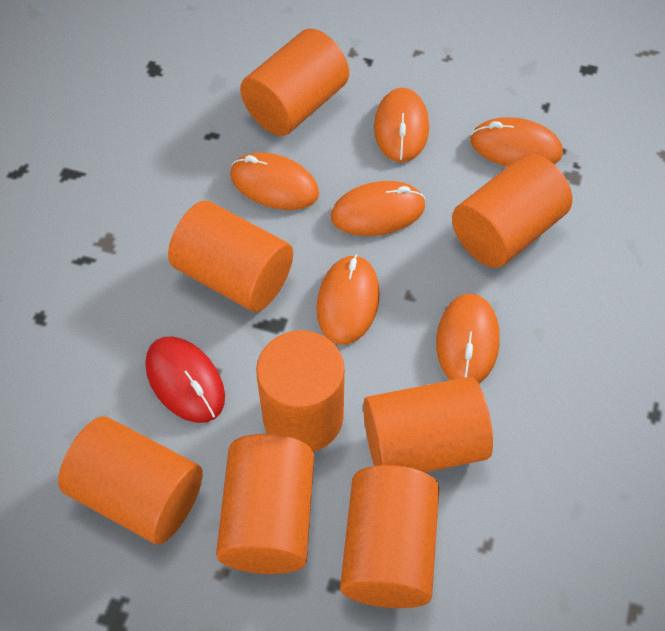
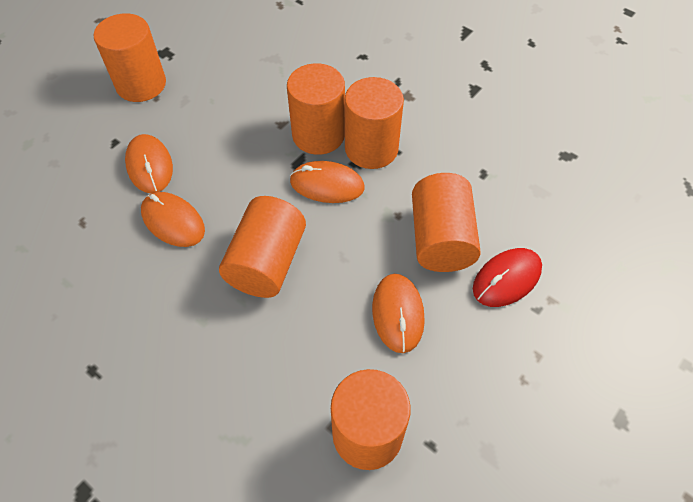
orange cylinder: 8 -> 6
orange mouse: 6 -> 4

